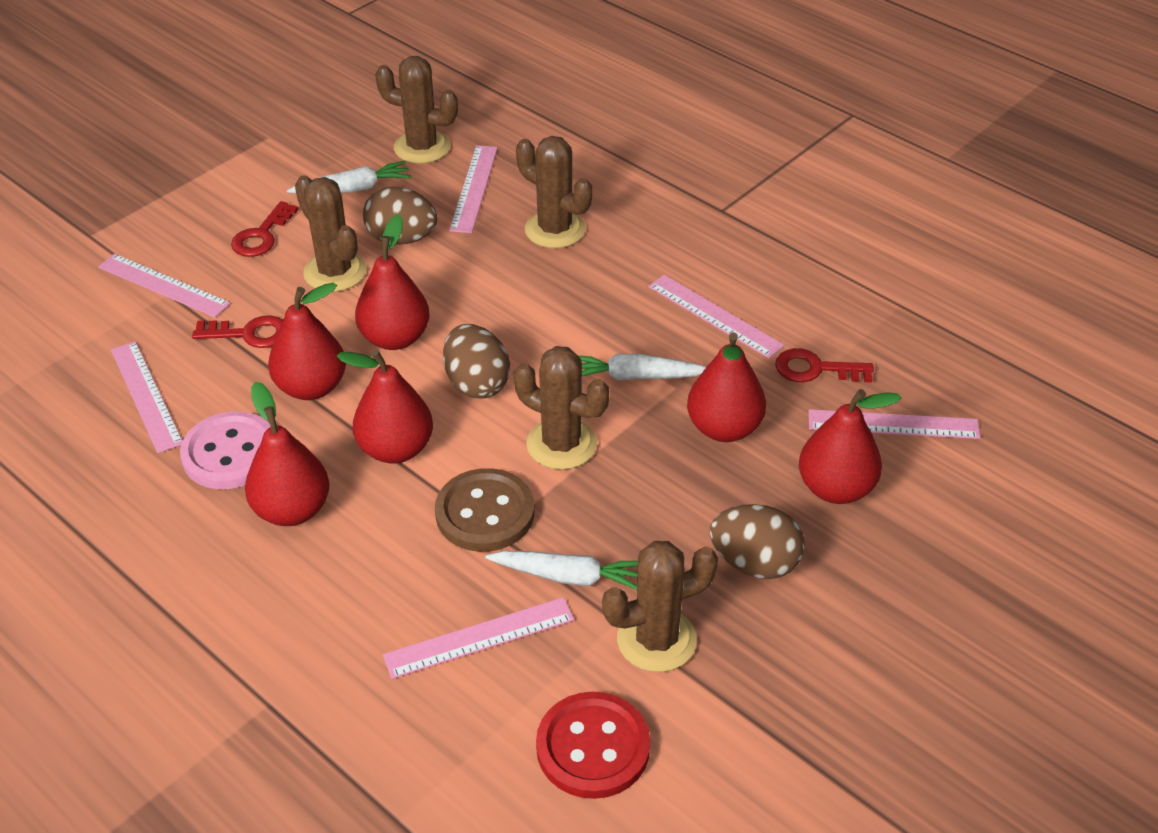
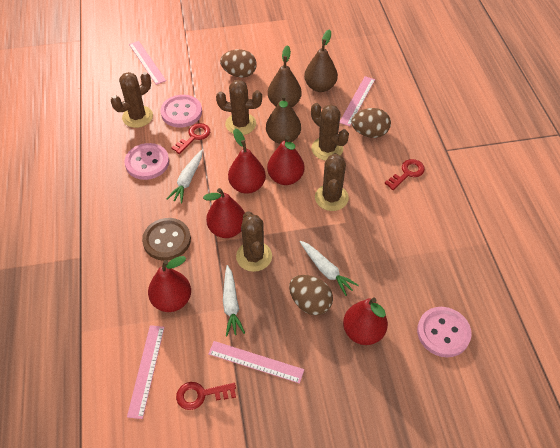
brown pear: 0 -> 3
pink button: 1 -> 3
pink ruler: 6 -> 4
red button: 1 -> 0
red pear: 6 -> 5

